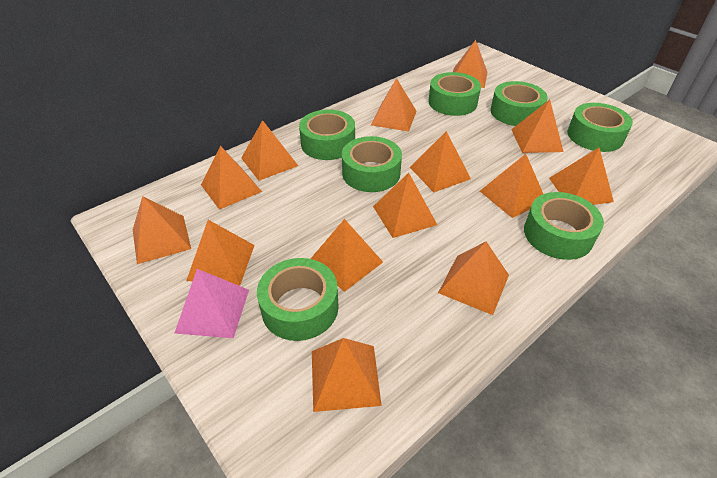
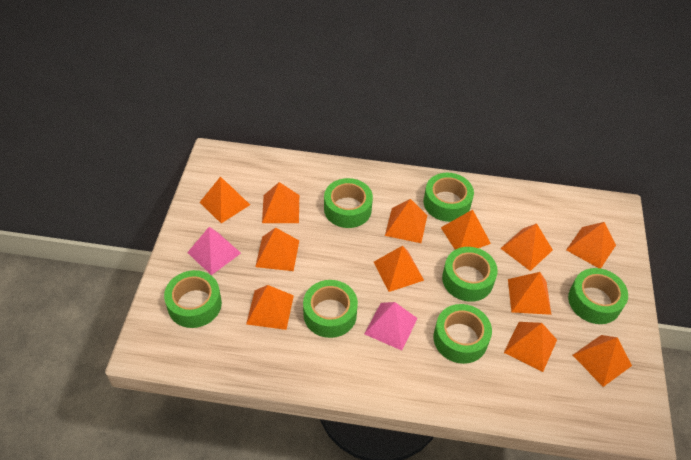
orange pyramid: 14 -> 12
pink pyramid: 1 -> 2

